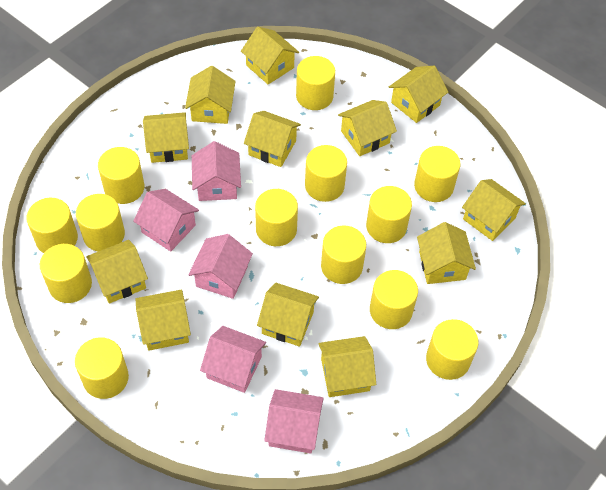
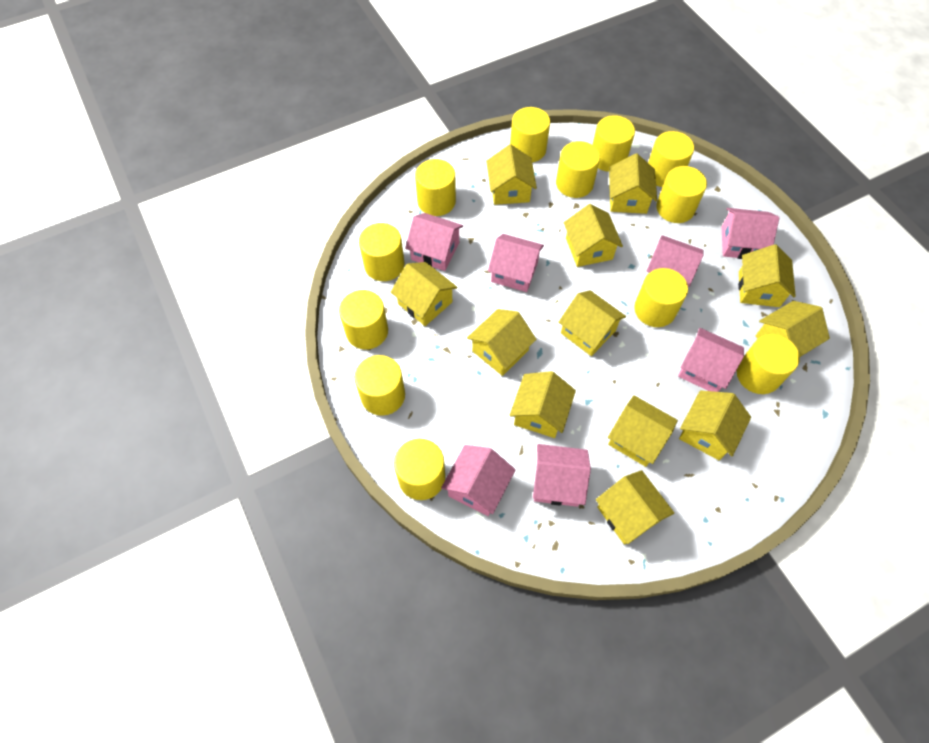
pink house: 5 -> 7
yellow cylinder: 13 -> 12

